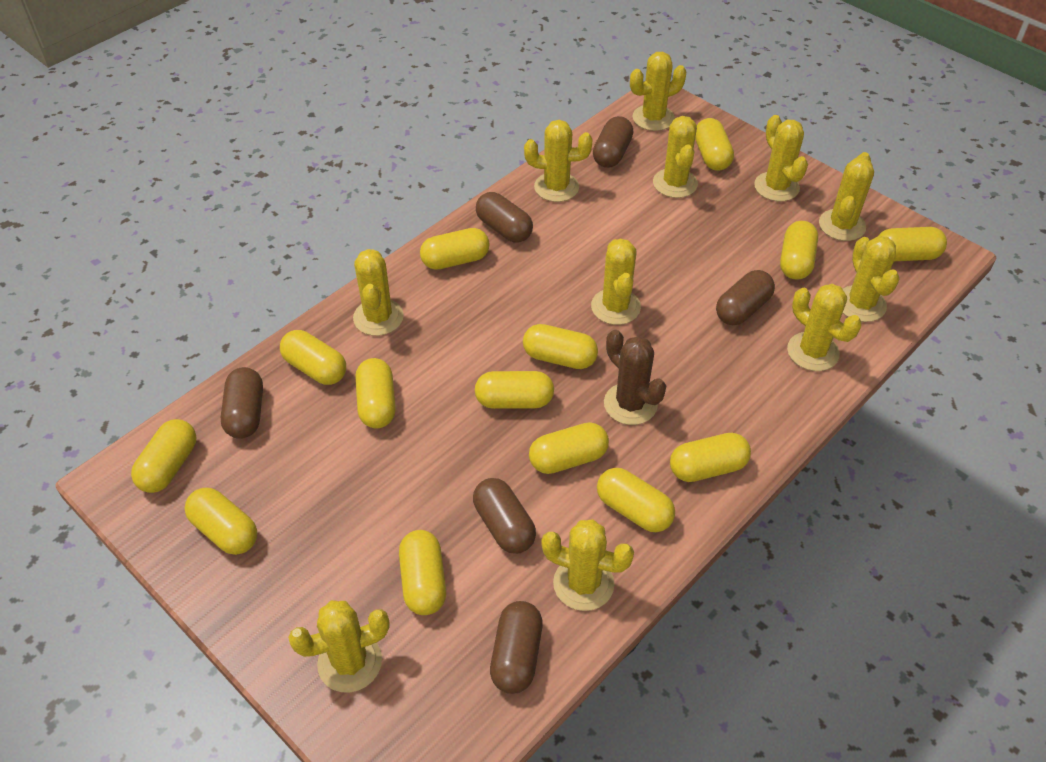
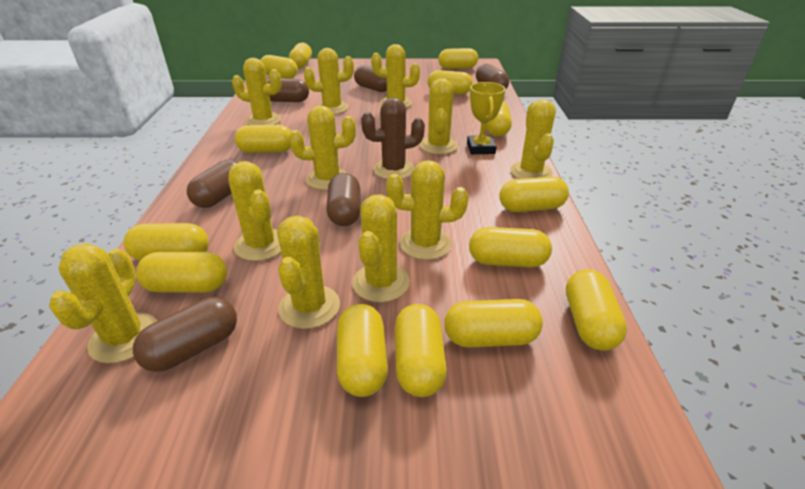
yellow trophy: 0 -> 1

